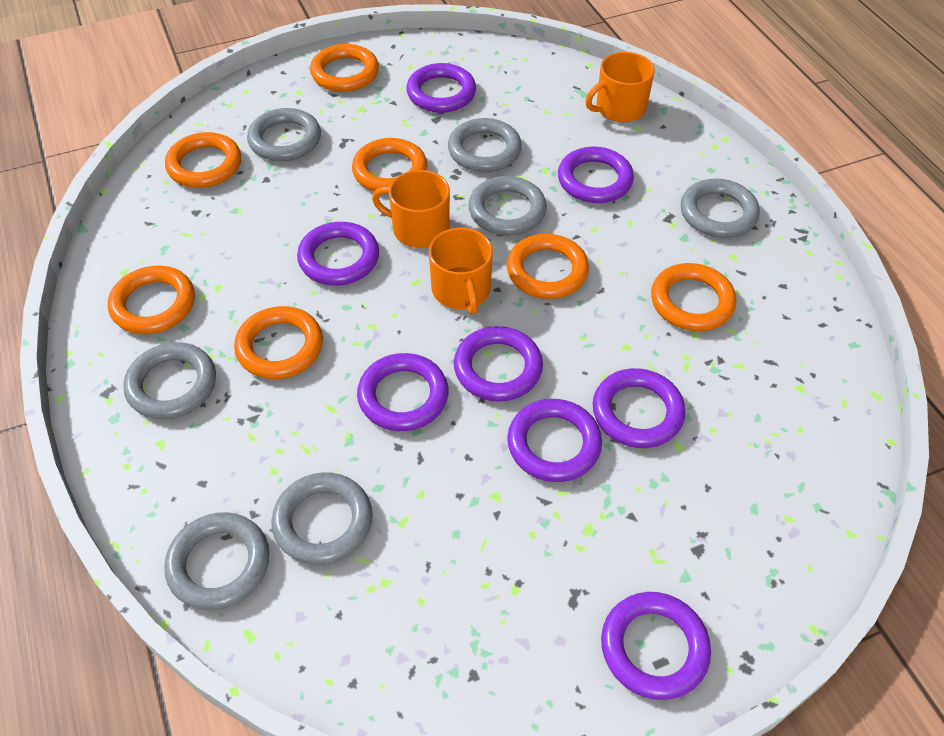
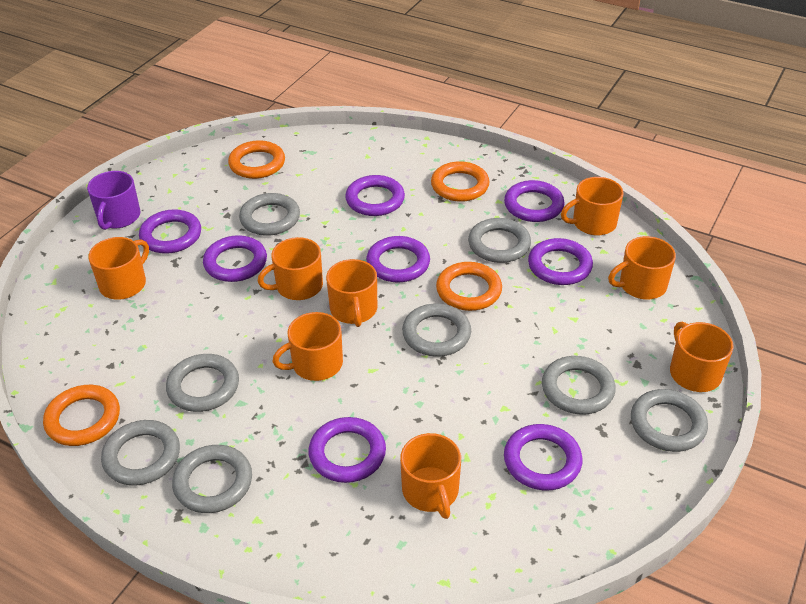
grey ring: 7 -> 8
orange mug: 3 -> 8
orange ring: 7 -> 4
purple mug: 0 -> 1

